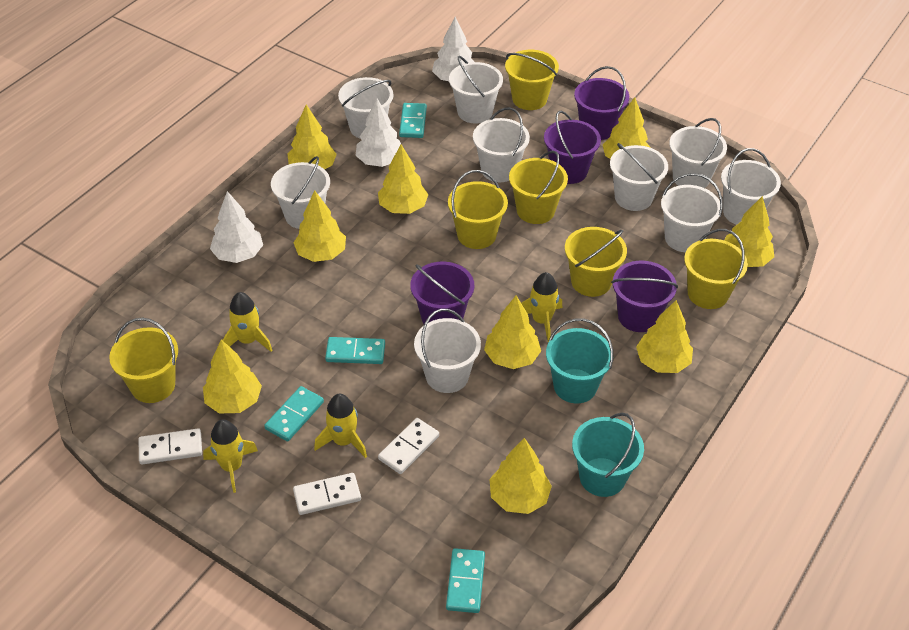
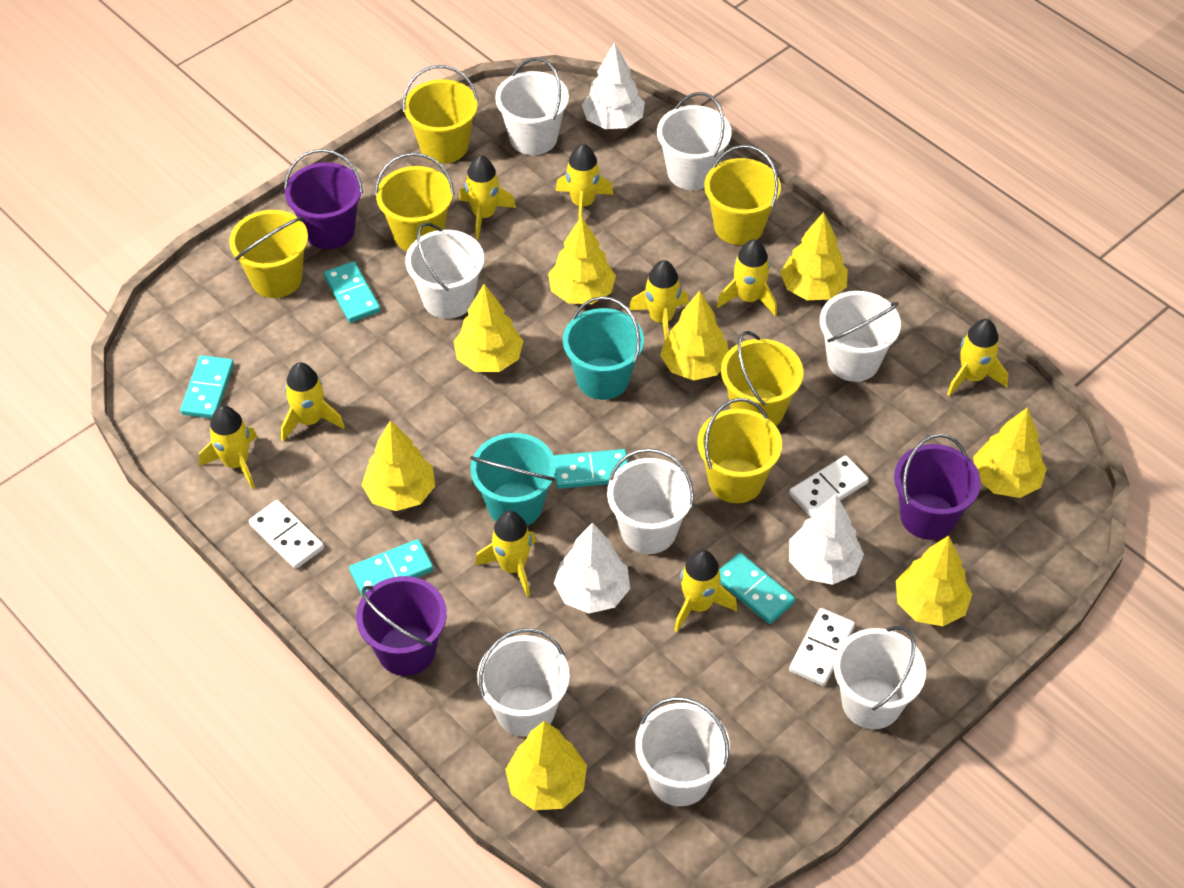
purple bucket: 4 -> 3
turquoise domino: 4 -> 5
white bucket: 9 -> 8
yellow rocket: 4 -> 9
yellow tree: 9 -> 8

